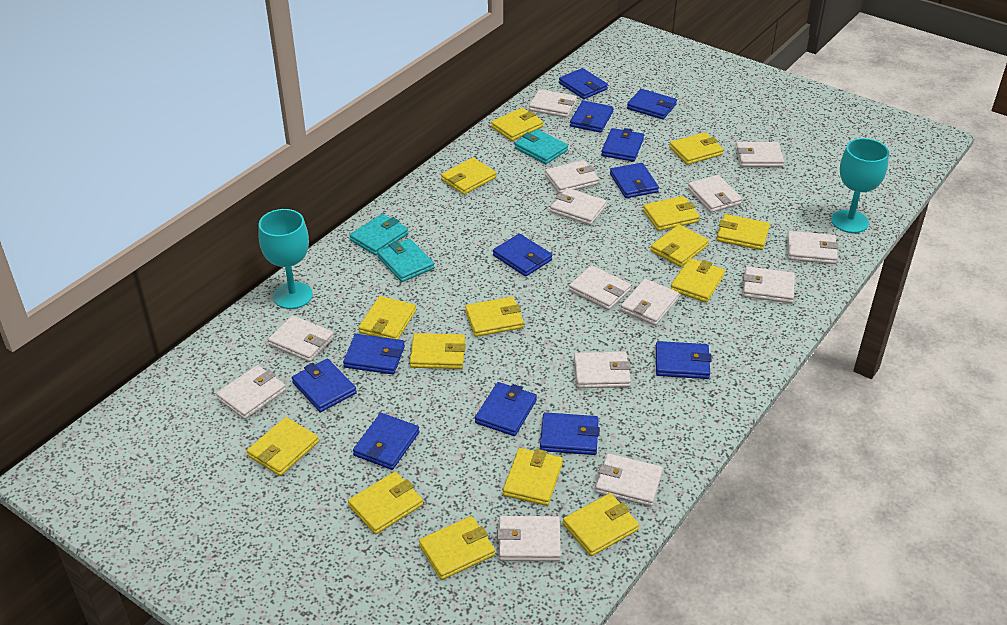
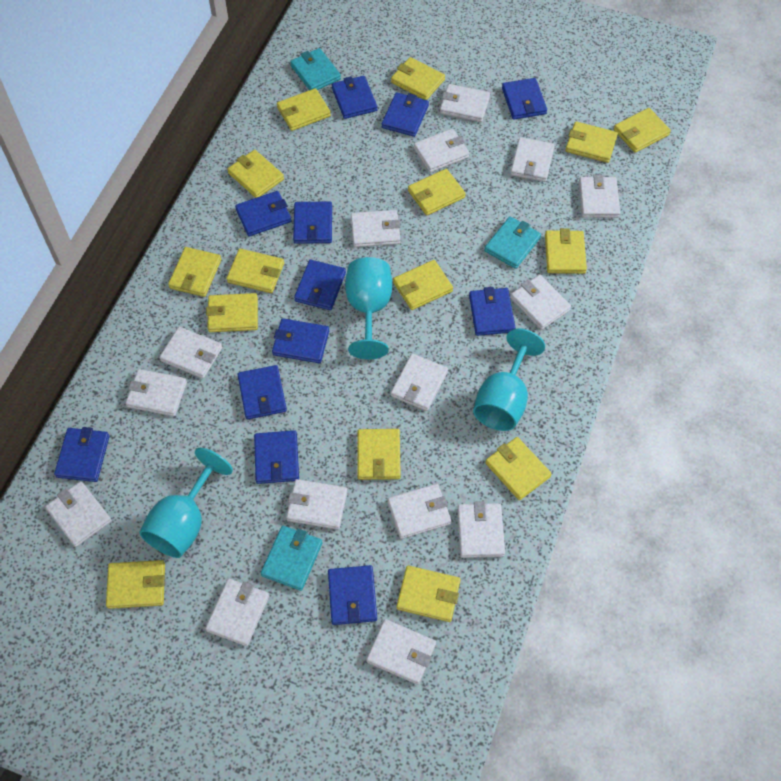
turquoise goblet: 2 -> 3
white wallet: 14 -> 15

